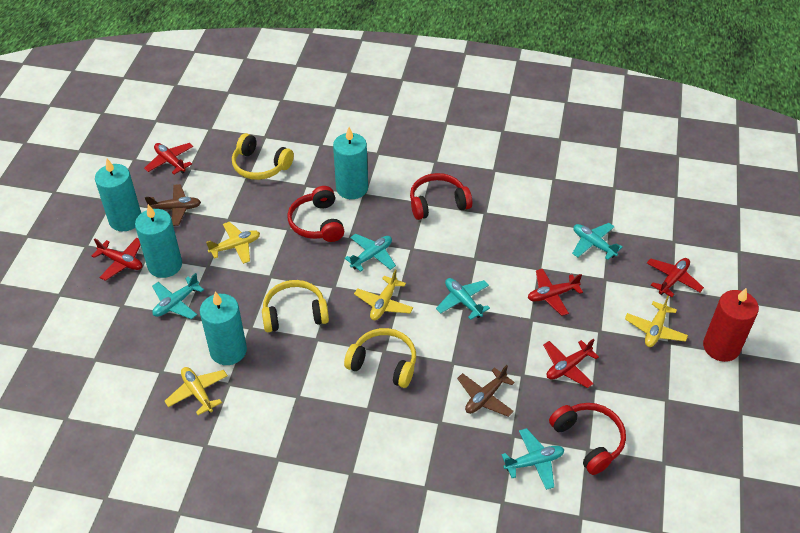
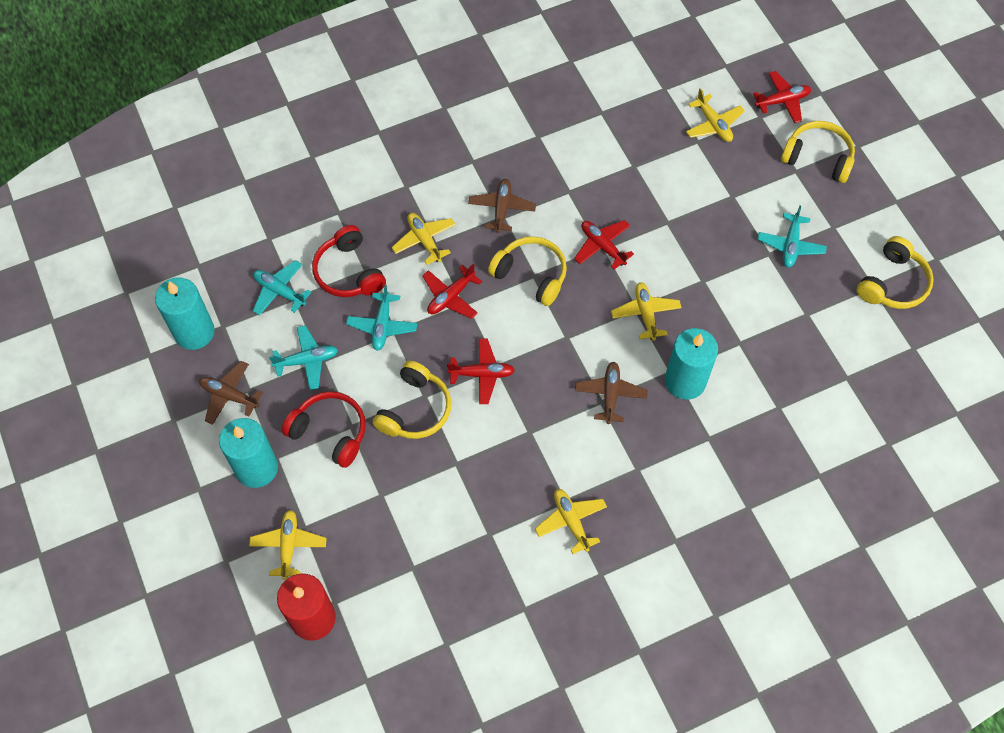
brown plane: 2 -> 3
red headphones: 3 -> 2
red plane: 5 -> 4
turquoise candle: 4 -> 3
turquoise plane: 5 -> 4
yellow headphones: 3 -> 4
yellow plane: 4 -> 5

